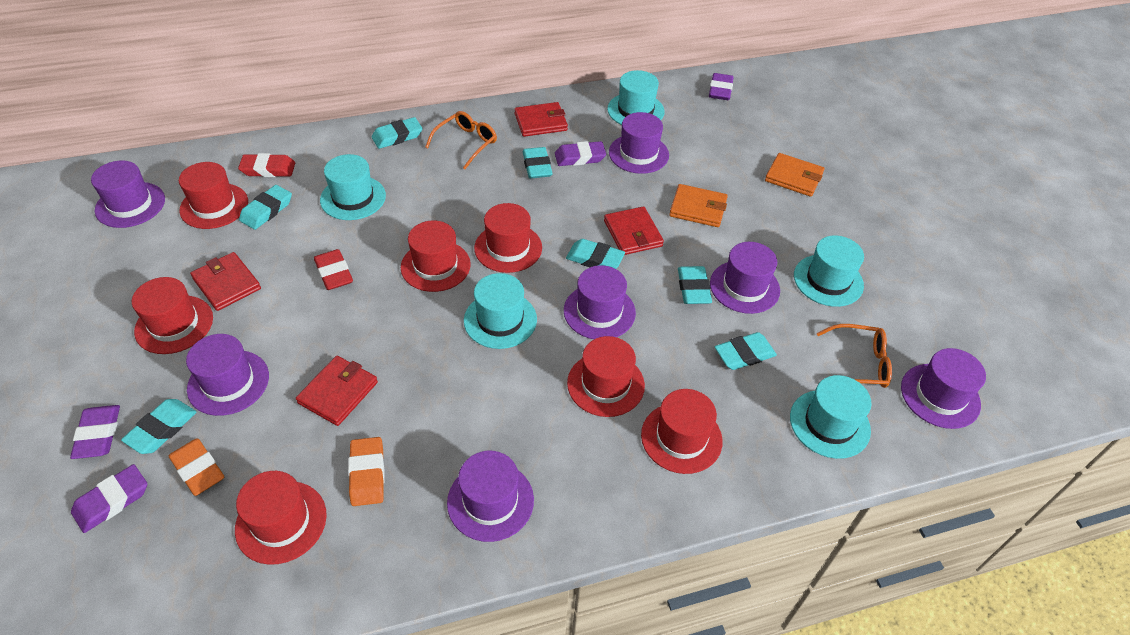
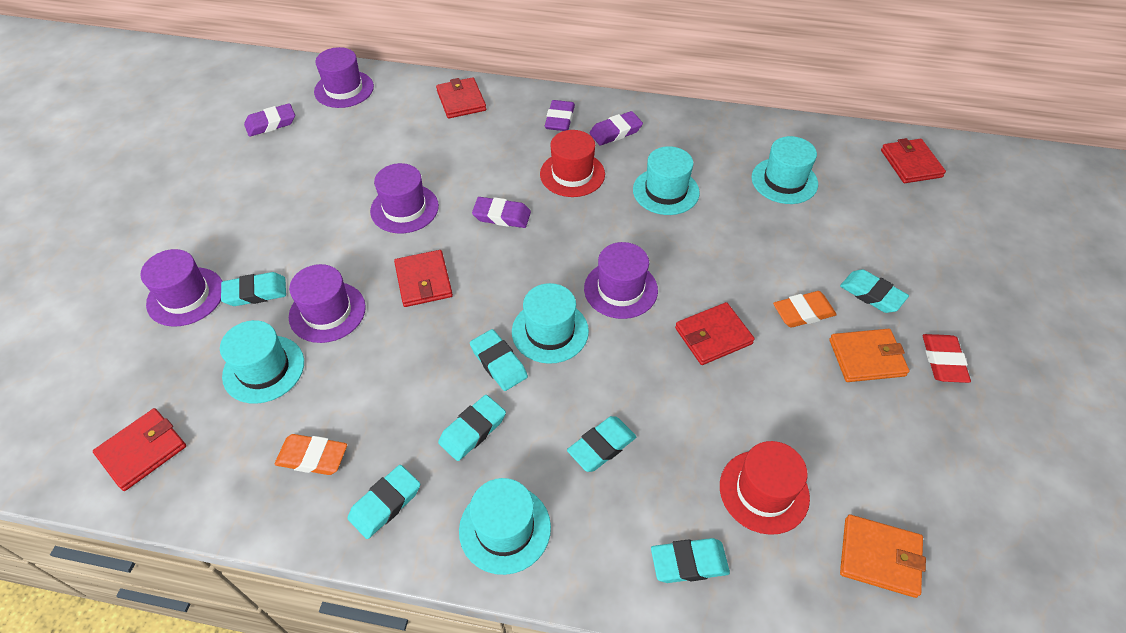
orange glasses: 2 -> 0
purple hat: 7 -> 5
red eraser: 2 -> 1
red hat: 7 -> 2
red wallet: 4 -> 5

